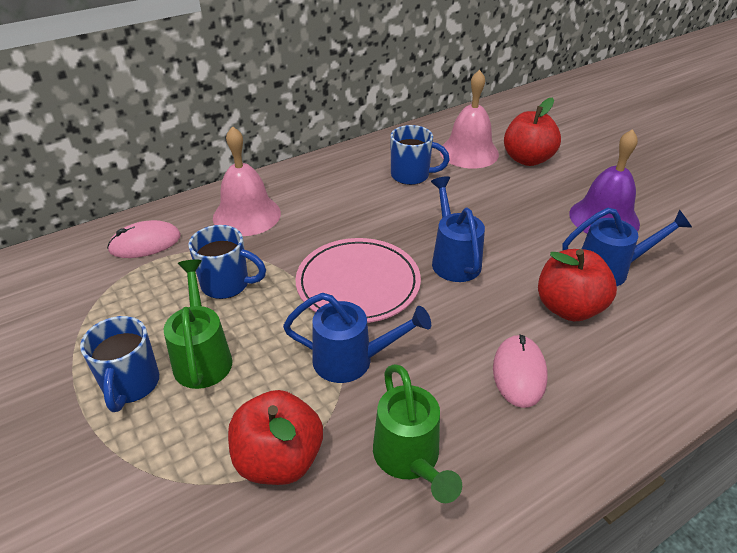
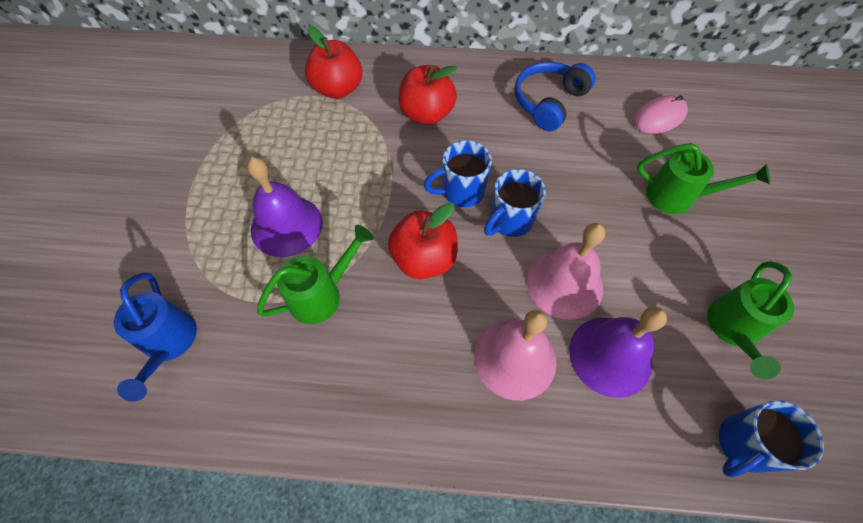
blue headphones: 0 -> 1
blue watering can: 3 -> 1
green watering can: 2 -> 3
pink mouse: 2 -> 1
pink plate: 1 -> 0
purple bell: 1 -> 2

